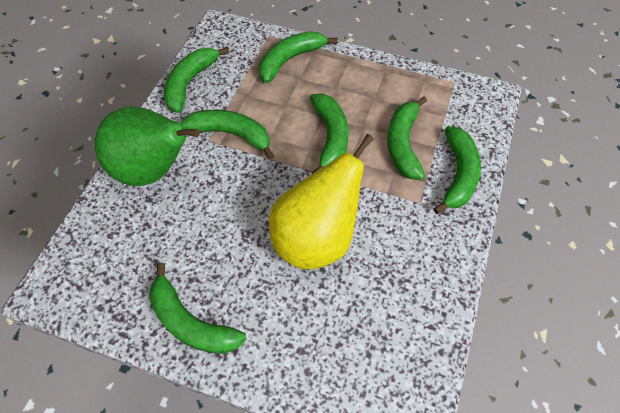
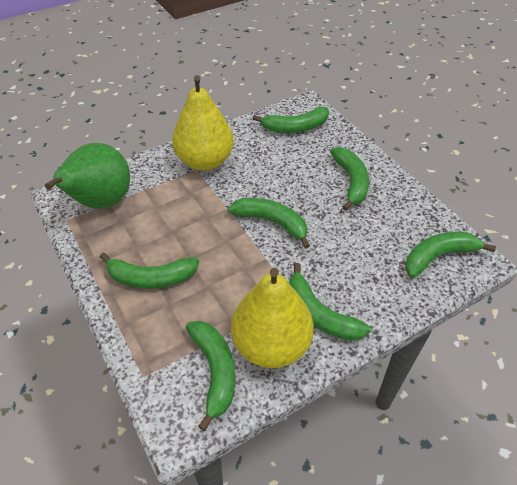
yellow pear: 1 -> 2

